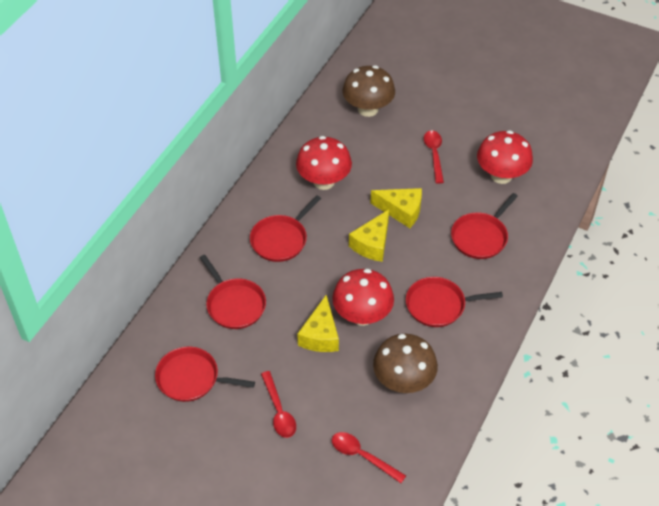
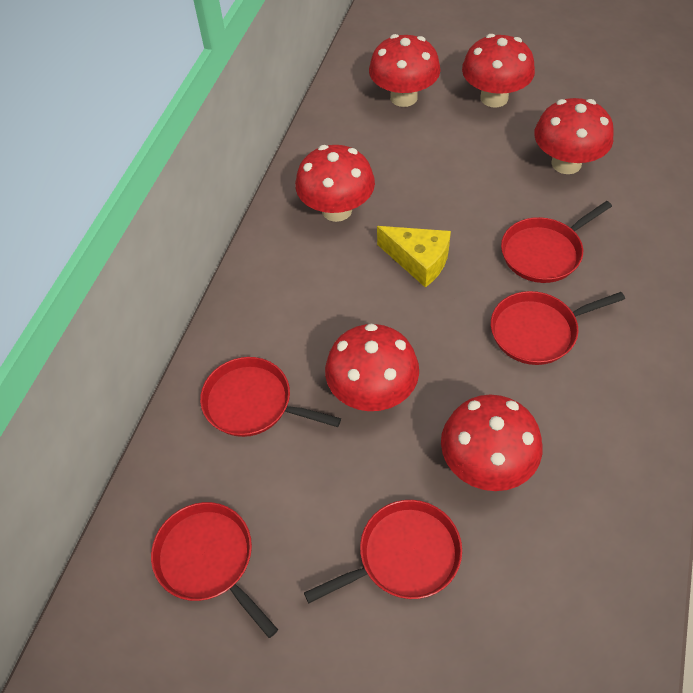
brown mushroom: 2 -> 0
red mushroom: 3 -> 6
red spoon: 3 -> 0
yellow cheese: 3 -> 1

